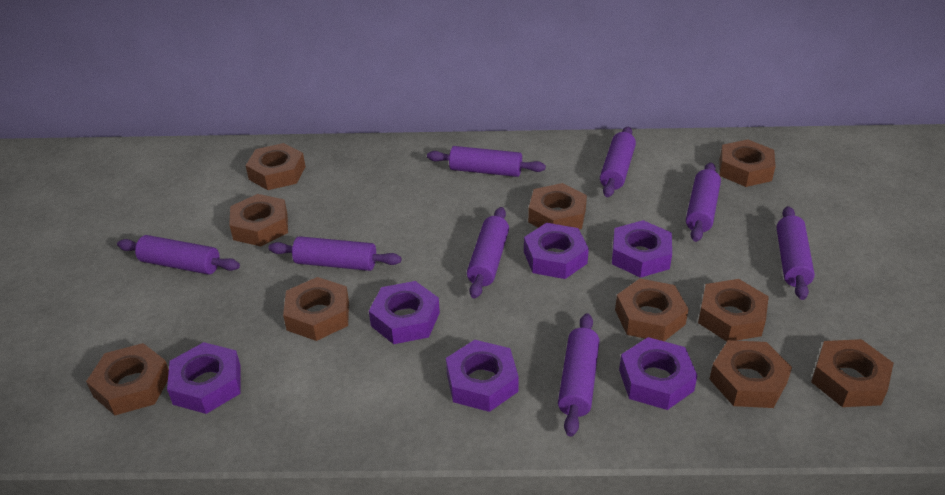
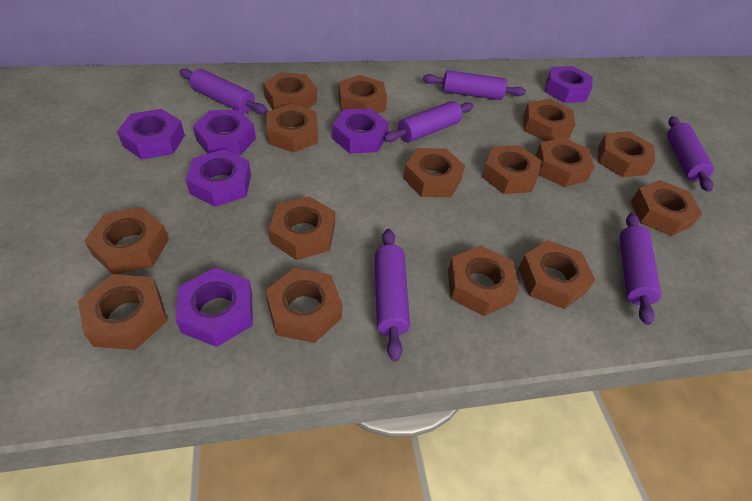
brown nut: 10 -> 15
purple rolling pin: 8 -> 6

